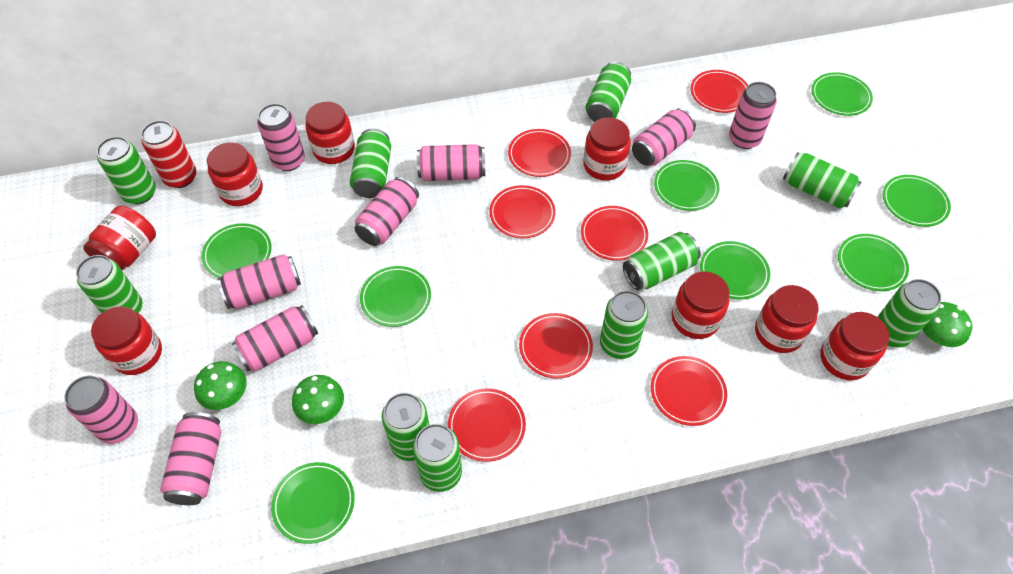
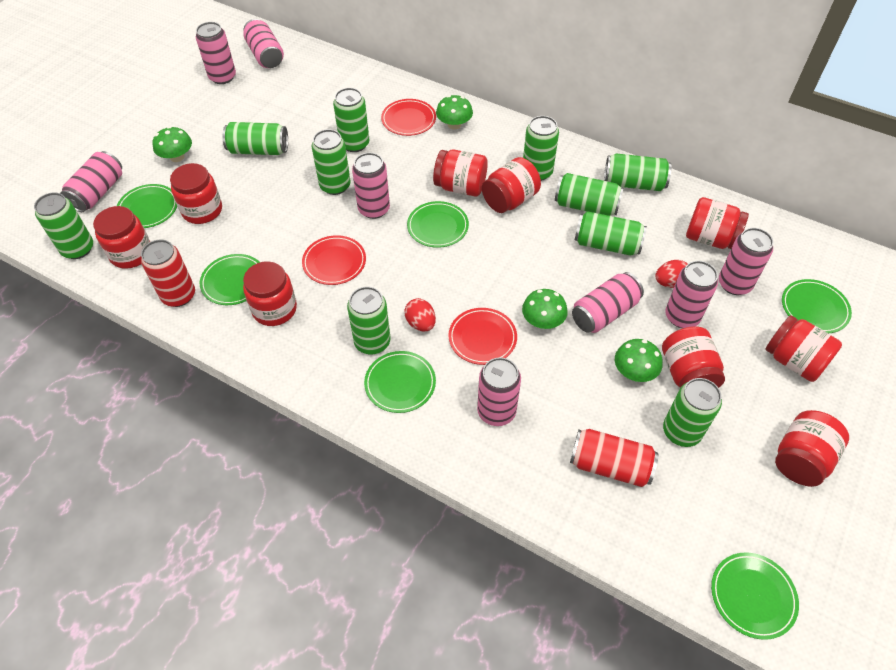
green mushroom: 3 -> 4
green plate: 8 -> 6
pink can: 9 -> 8
red can: 1 -> 2
red egg: 0 -> 2
red jar: 8 -> 9
red plate: 7 -> 3

